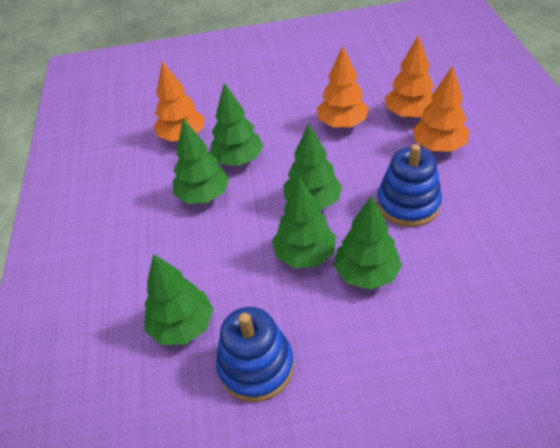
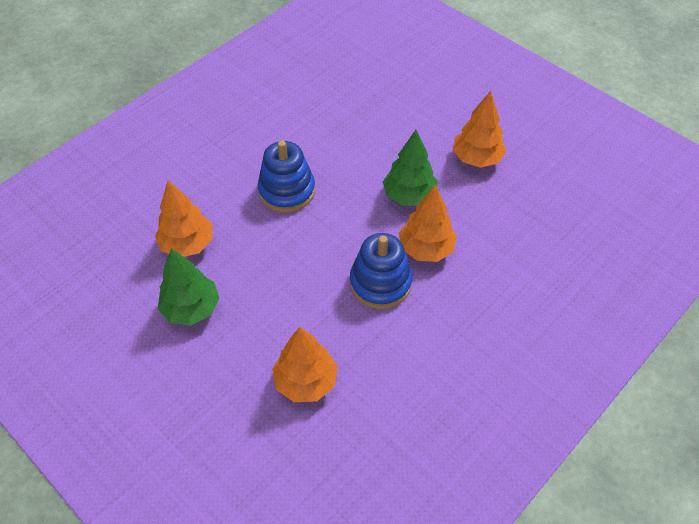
green tree: 6 -> 2

